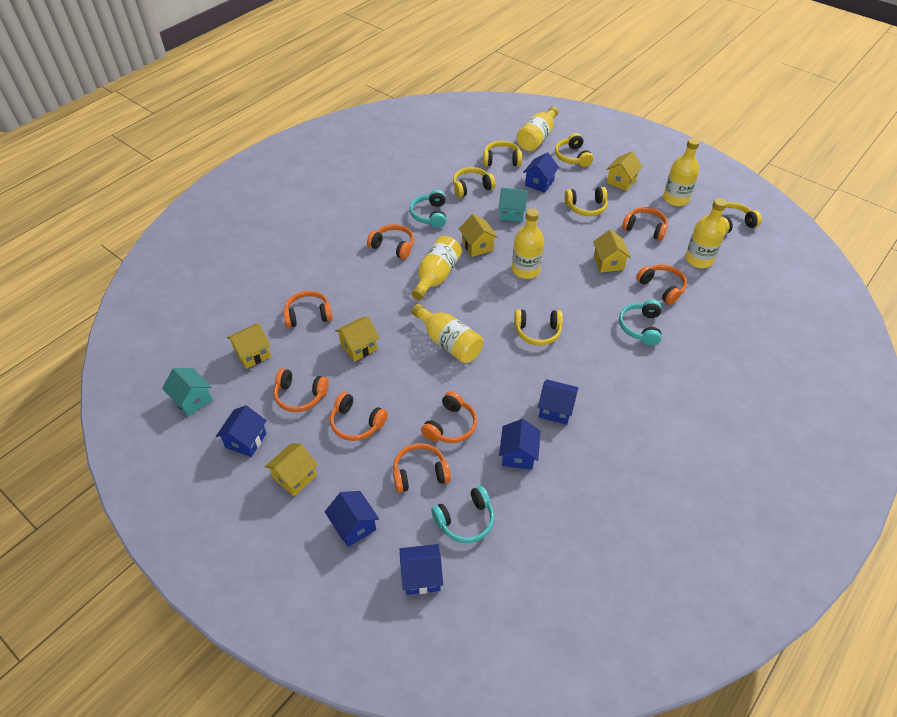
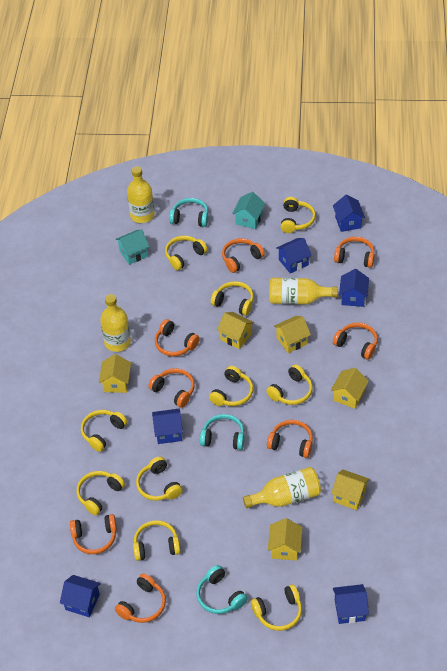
yellow bottle: 6 -> 4
yellow headphones: 6 -> 10

